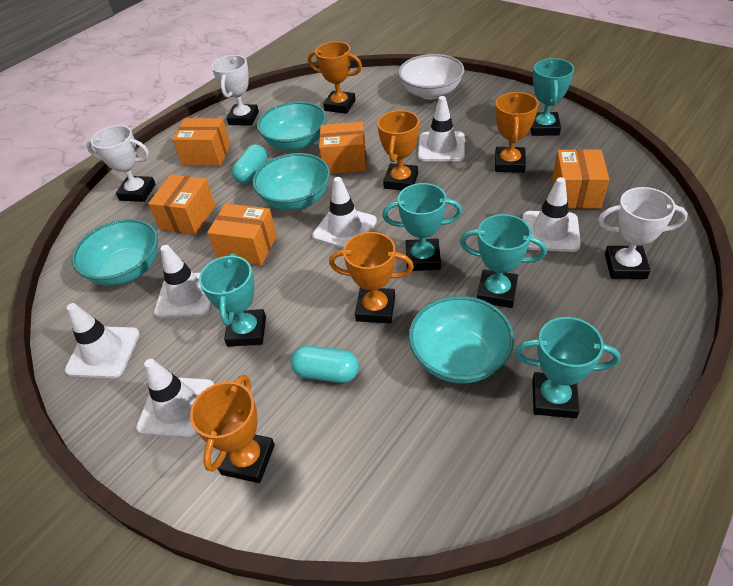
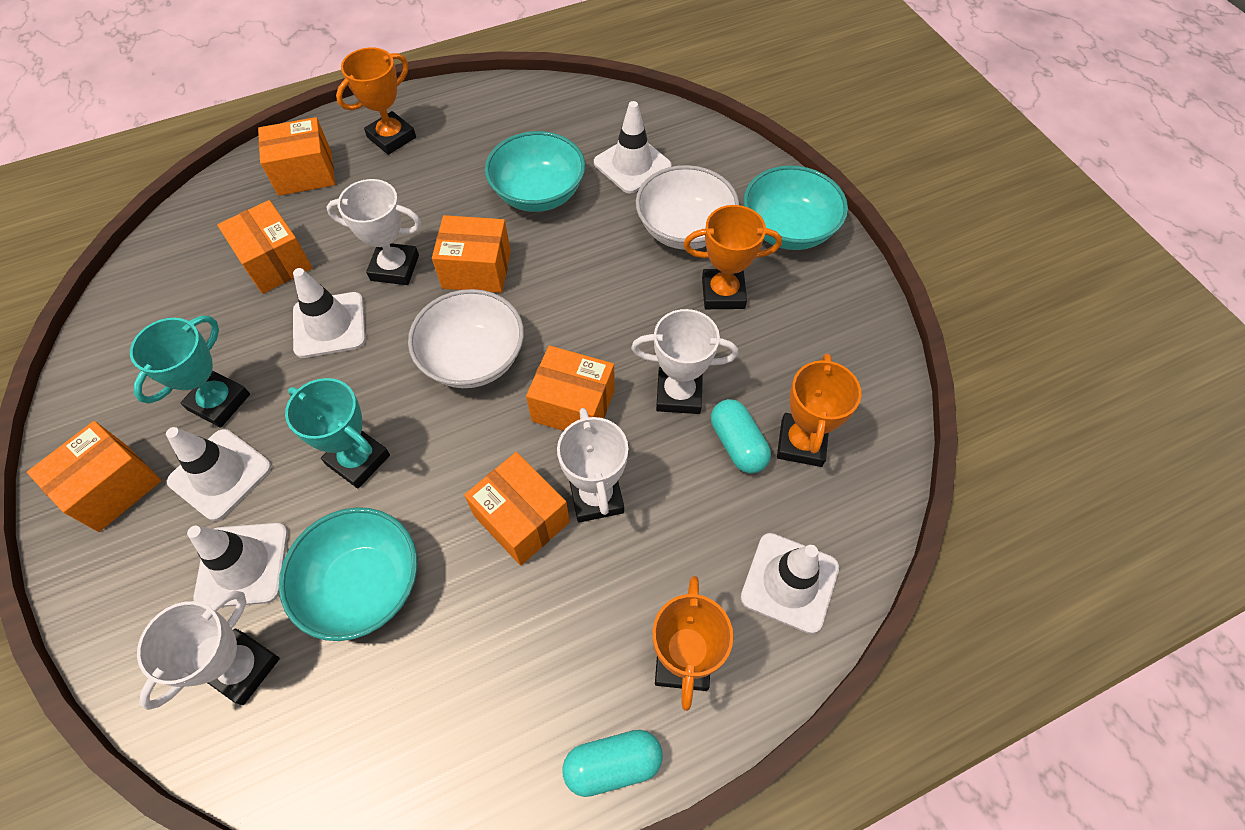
orange box: 5 -> 6
orange trophy: 5 -> 4
turquoise bowl: 4 -> 3
turquoise trophy: 5 -> 2
white bowl: 1 -> 2
white traffic cone: 6 -> 5
white trophy: 3 -> 4

